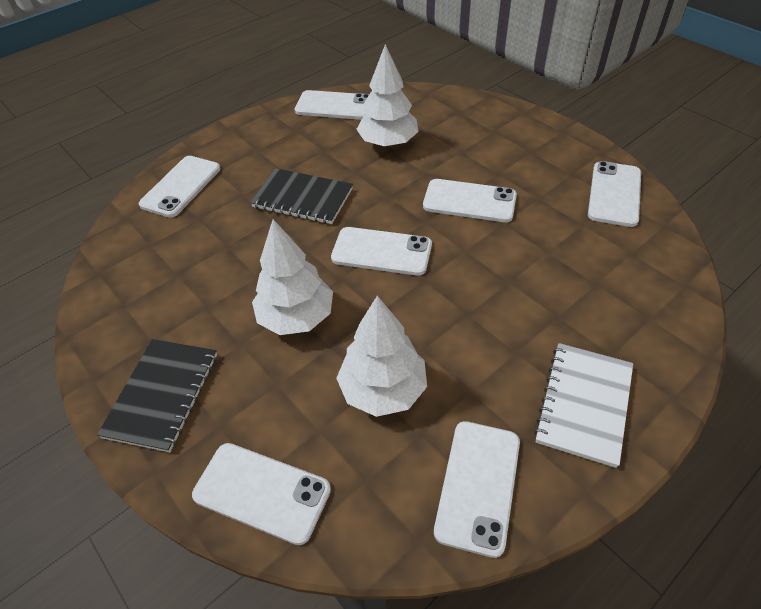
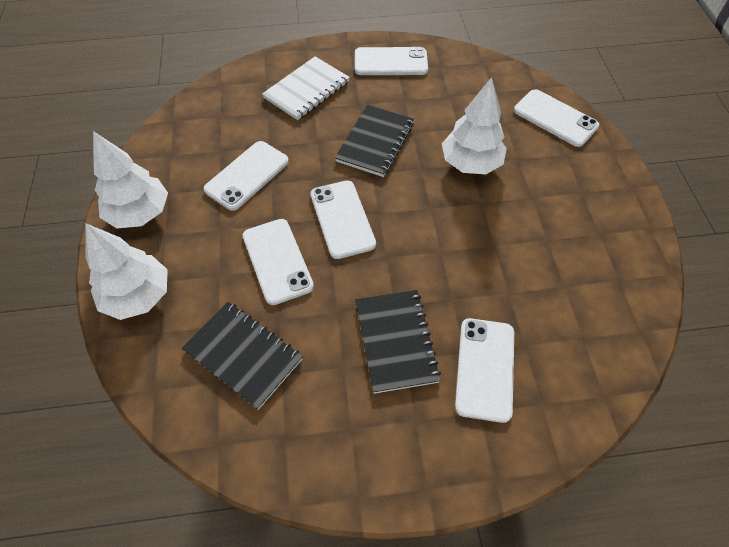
black notebook: 2 -> 3
white phone: 7 -> 6

